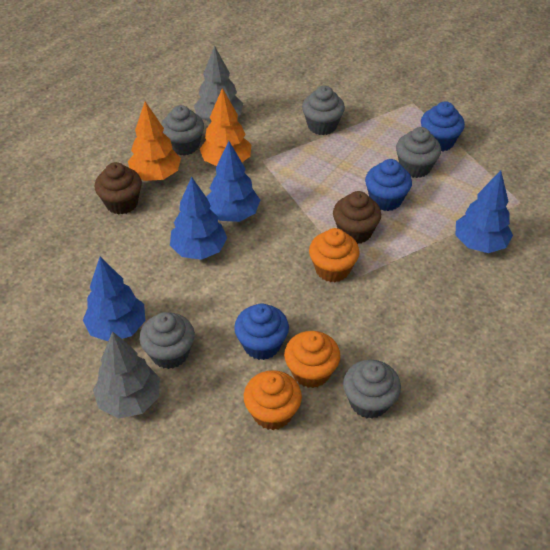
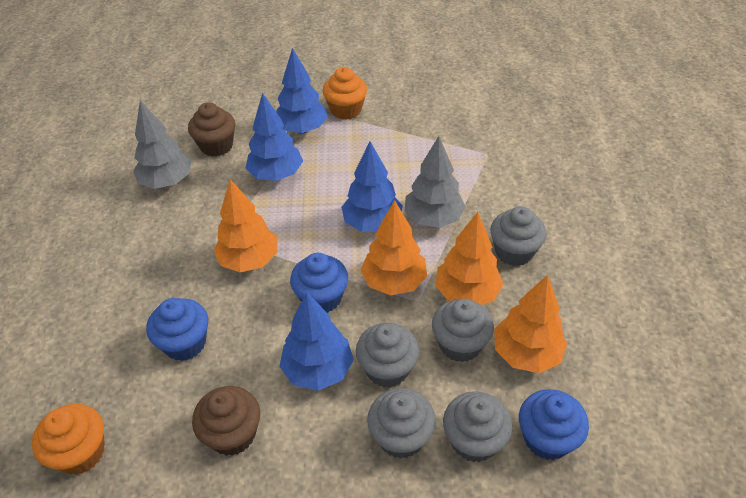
orange cupcake: 3 -> 2
orange tree: 2 -> 4

